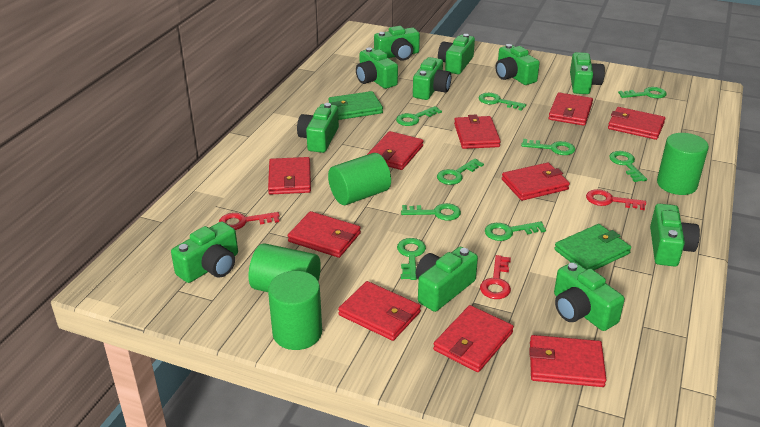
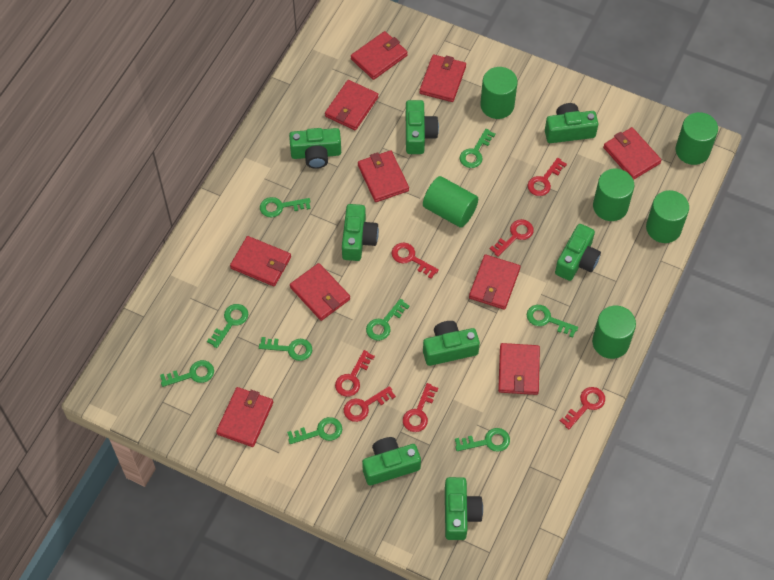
green camera: 11 -> 8
green cylinder: 4 -> 6
green wallet: 2 -> 0
red key: 3 -> 7

